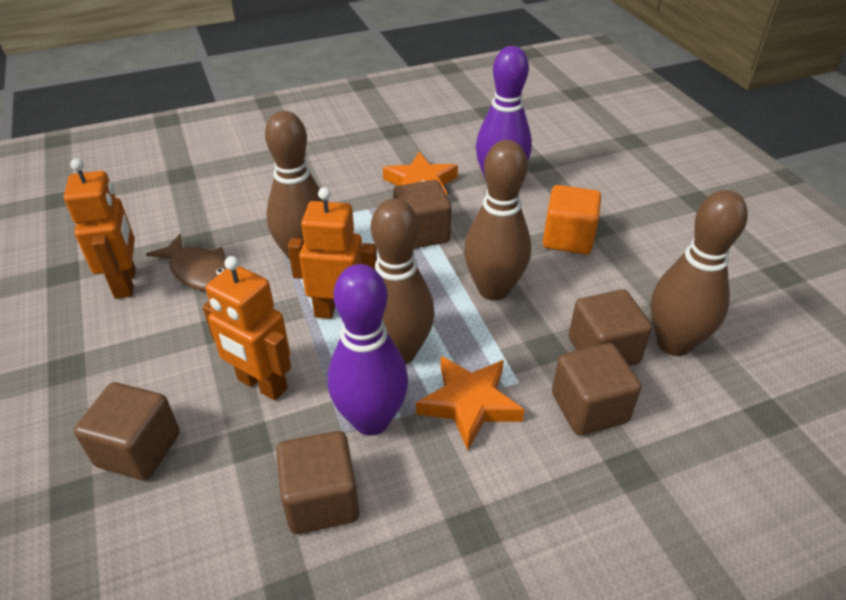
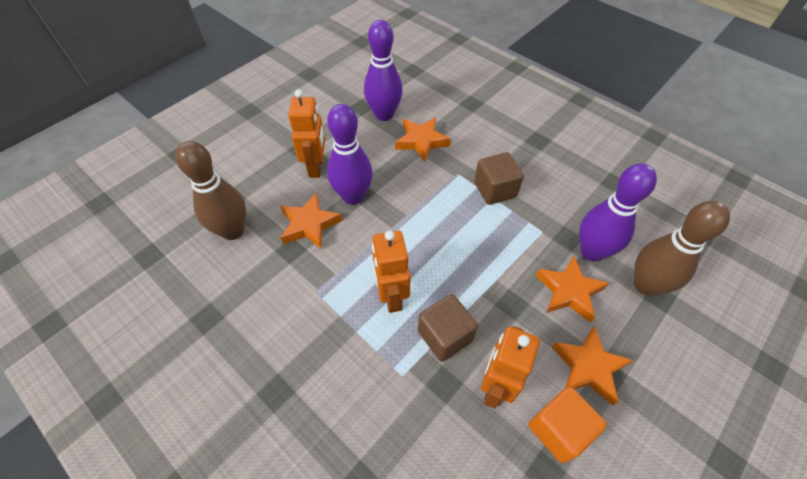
brown bowling pin: 4 -> 2
brown cube: 5 -> 2
brown fish: 1 -> 0
orange star: 2 -> 4
purple bowling pin: 2 -> 3

